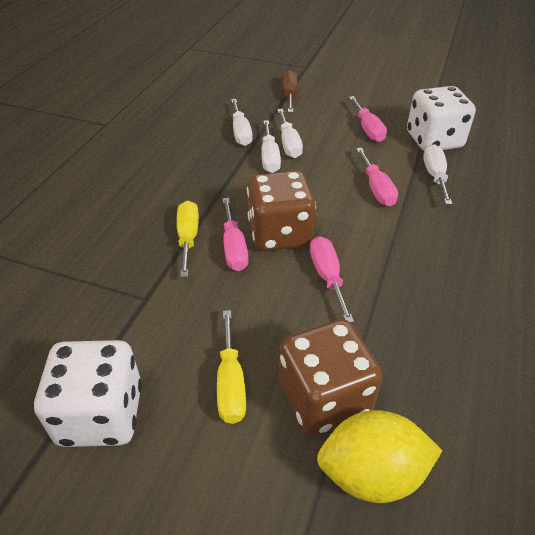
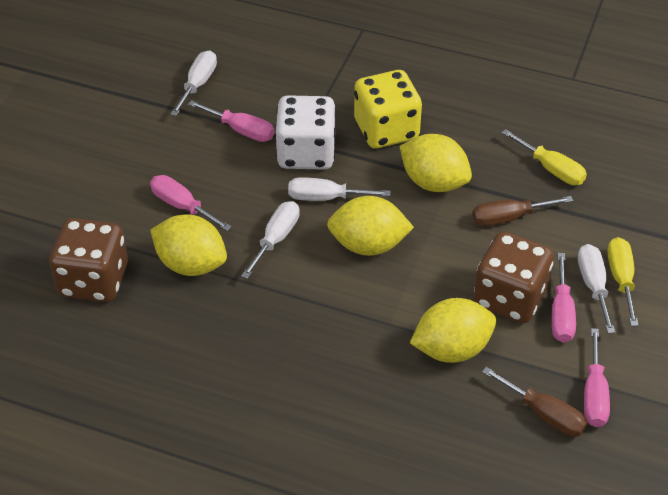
brown screwdriver: 1 -> 2
white dice: 2 -> 1
yellow dice: 0 -> 1
yellow lemon: 1 -> 4

